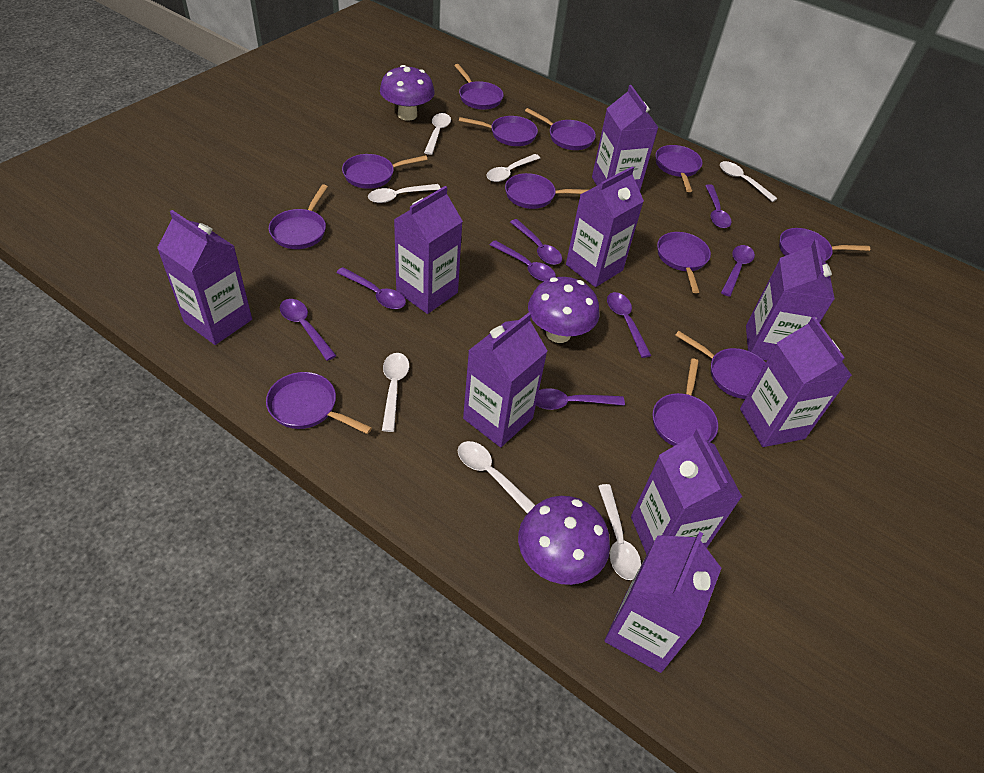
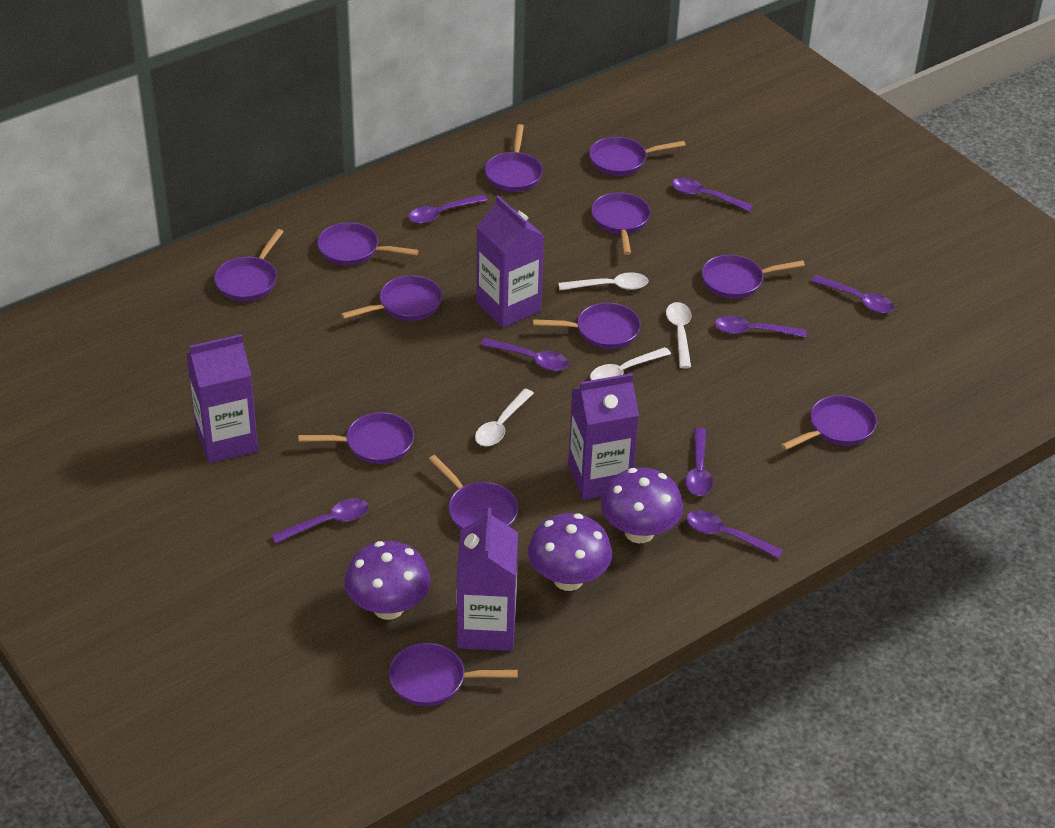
purple carton: 9 -> 4
white spoon: 7 -> 4

